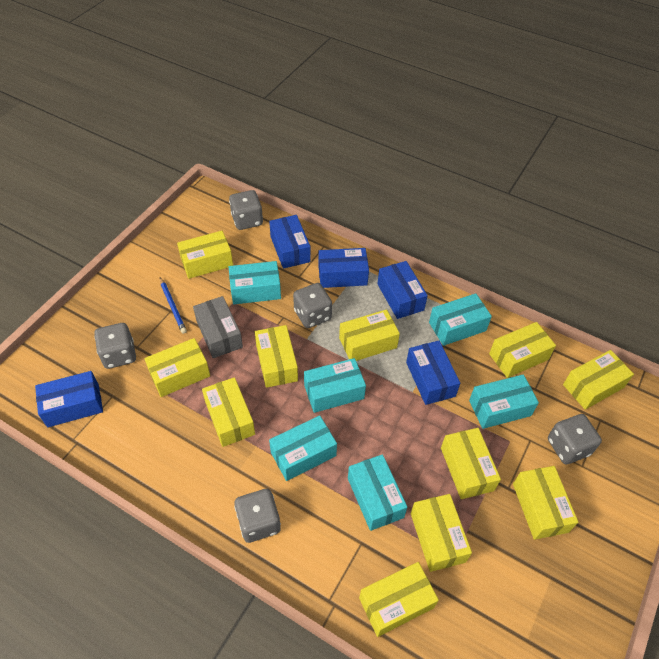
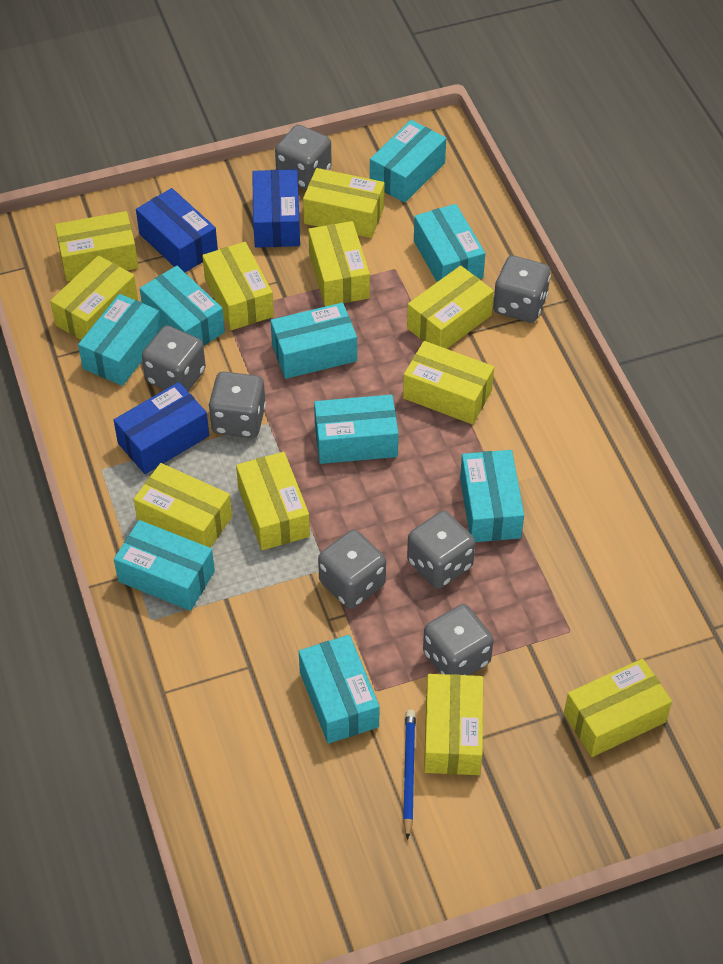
blue box: 5 -> 3
grey box: 1 -> 0
grey dice: 5 -> 7
turquoise box: 6 -> 9

